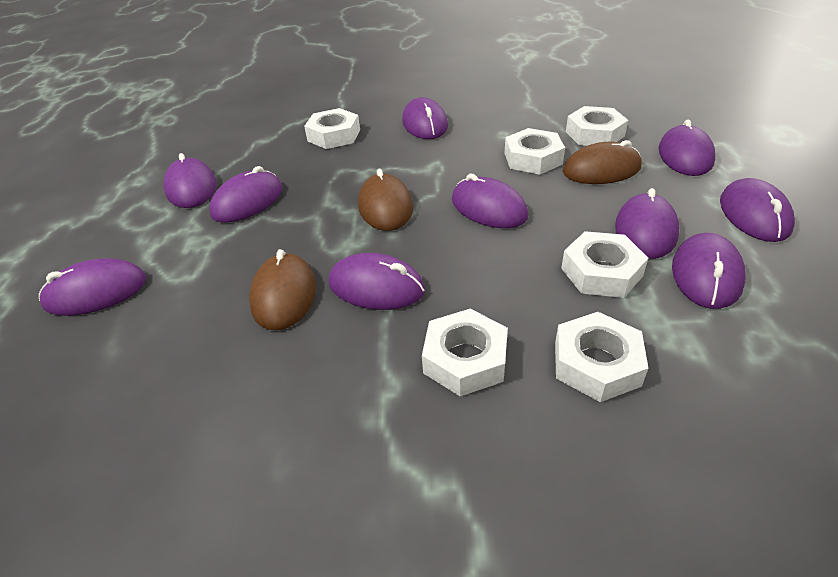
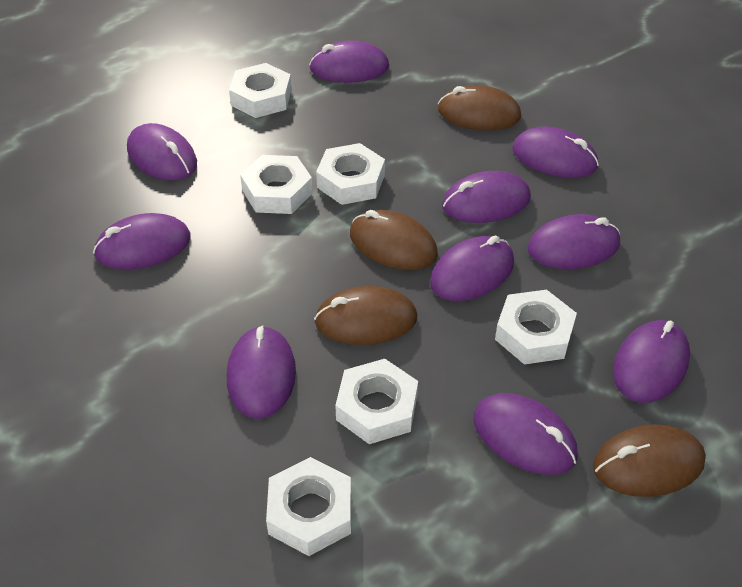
brown mouse: 3 -> 4

